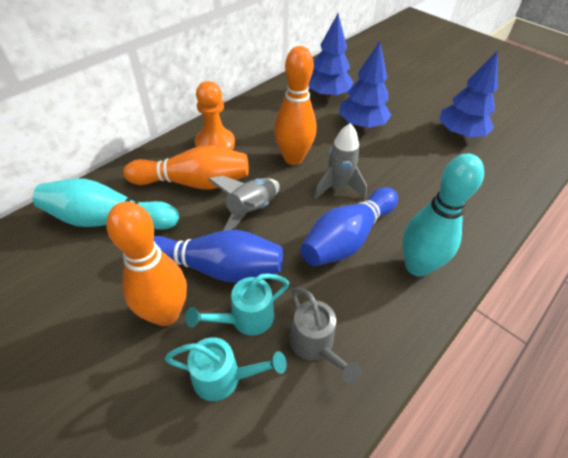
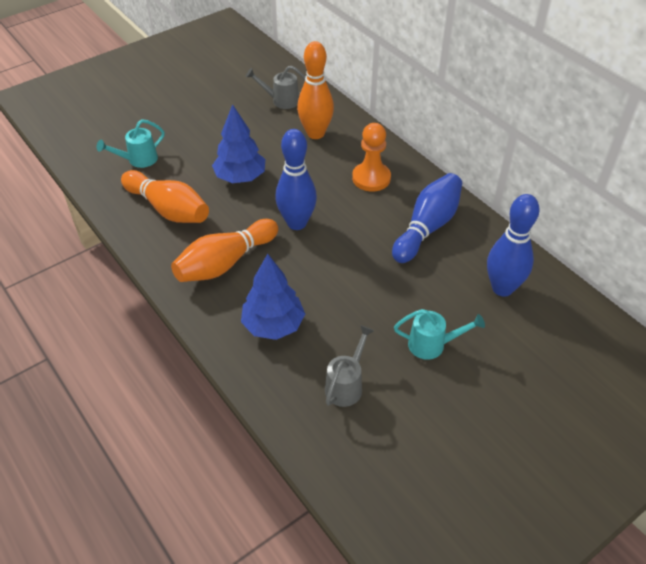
blue bowling pin: 2 -> 3
blue tree: 3 -> 2
grey rocket: 2 -> 0
grey watering can: 1 -> 2
turquoise bowling pin: 2 -> 0

